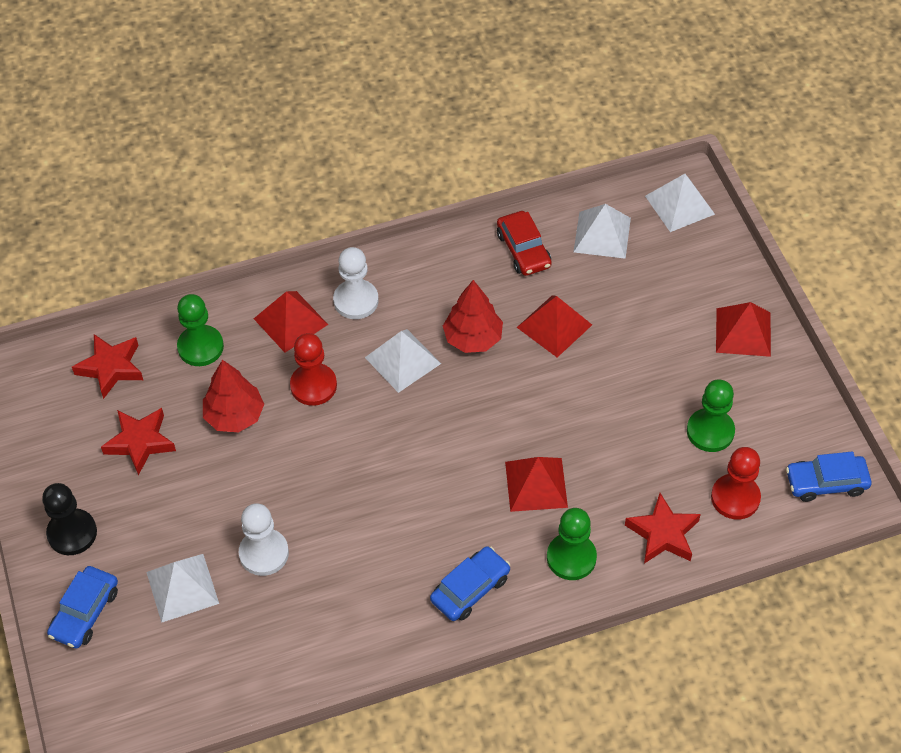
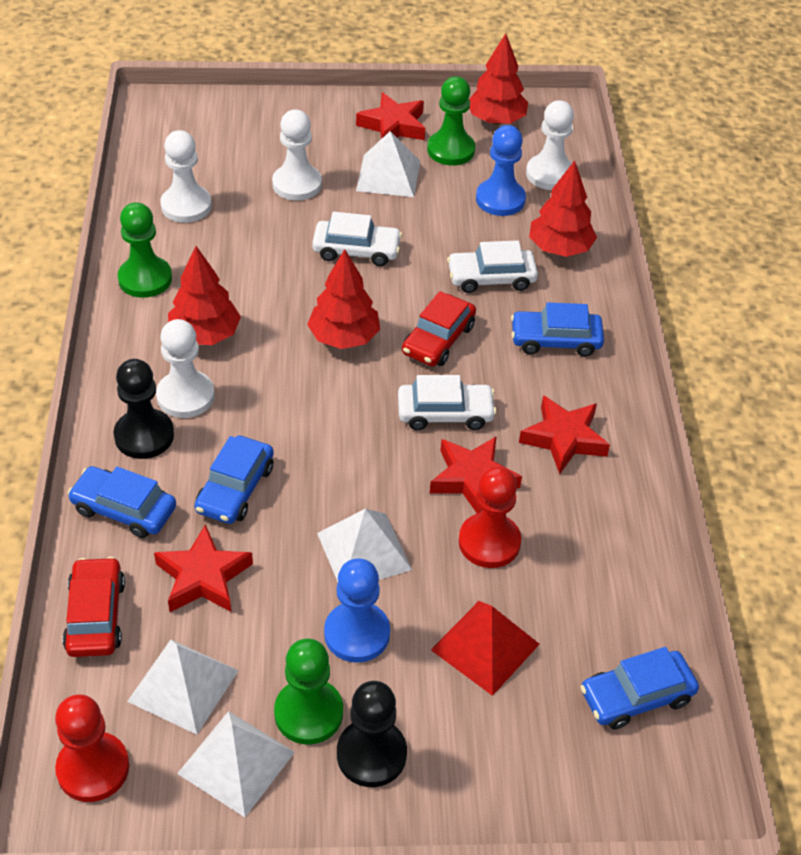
black pawn: 1 -> 2
blue car: 3 -> 4
blue pawn: 0 -> 2
red car: 1 -> 2
red pyramid: 4 -> 1
red star: 3 -> 4
red tree: 2 -> 4
white car: 0 -> 3
white pawn: 2 -> 4

